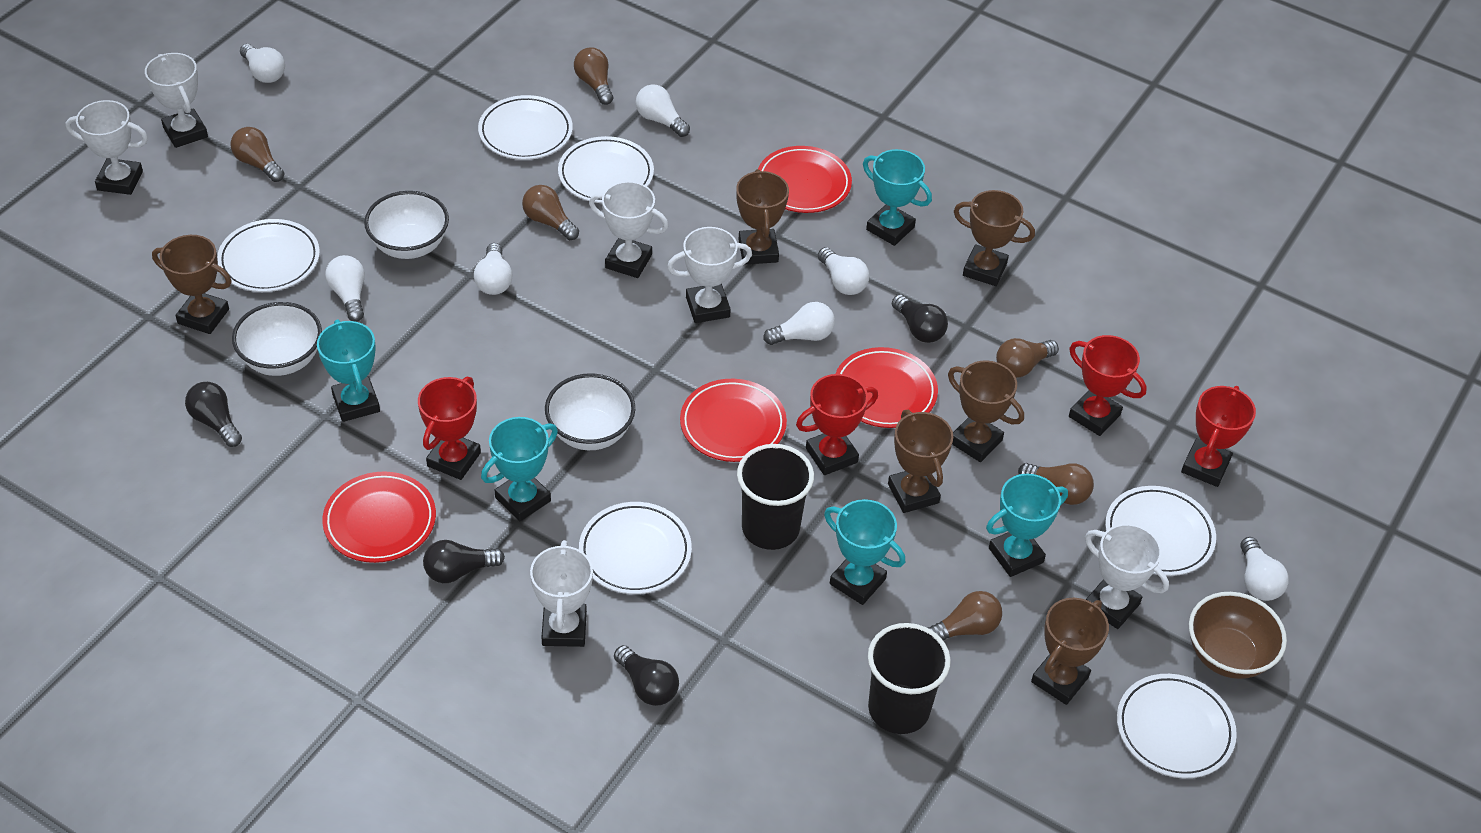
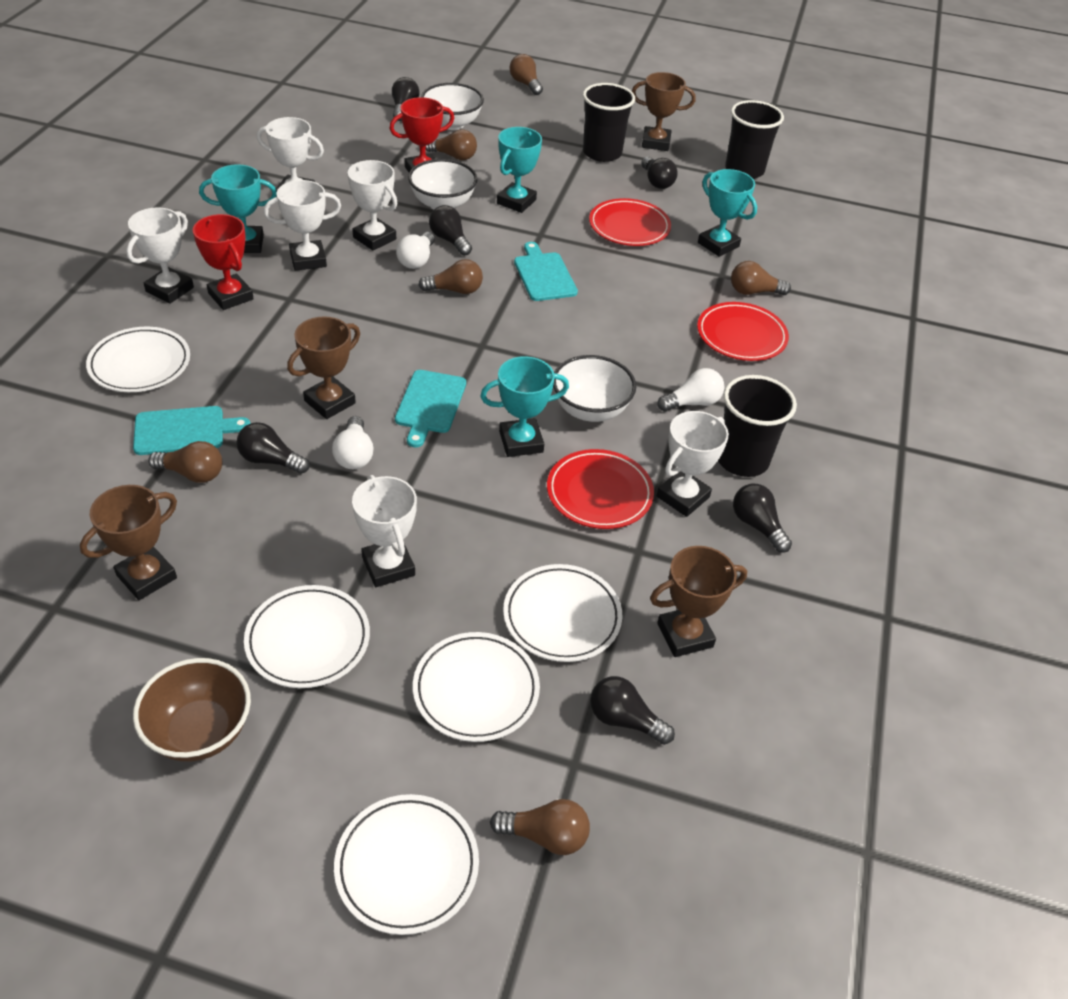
black cup: 2 -> 3
black light bulb: 4 -> 6
brown trophy: 6 -> 4
red plate: 4 -> 3
red trophy: 4 -> 2
turquoise cutting board: 0 -> 3
turquoise trophy: 5 -> 4
white light bulb: 7 -> 3
white plate: 6 -> 5

